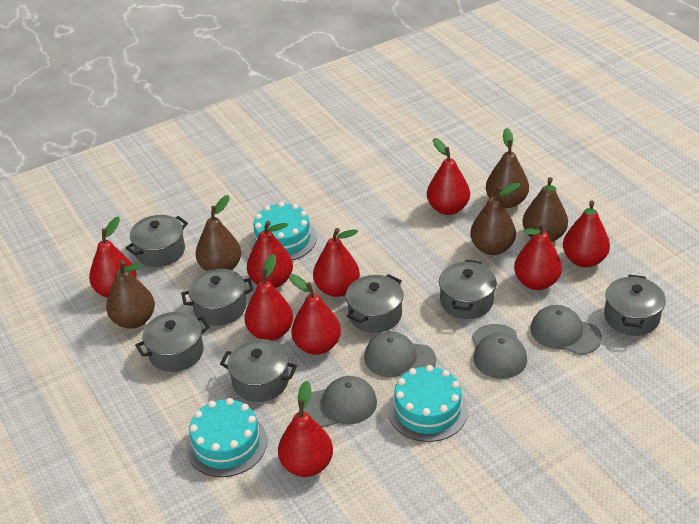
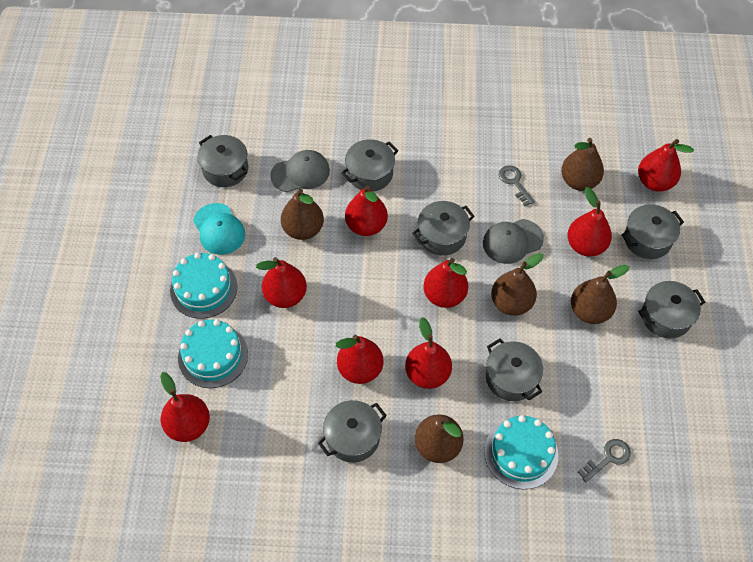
grey cap: 4 -> 2
grey key: 0 -> 2
red pear: 9 -> 8
turquoise cap: 0 -> 1

